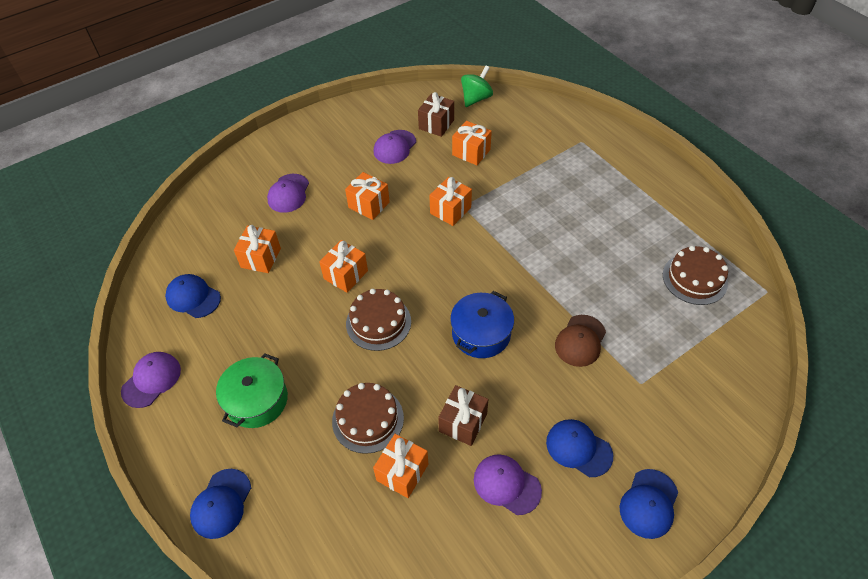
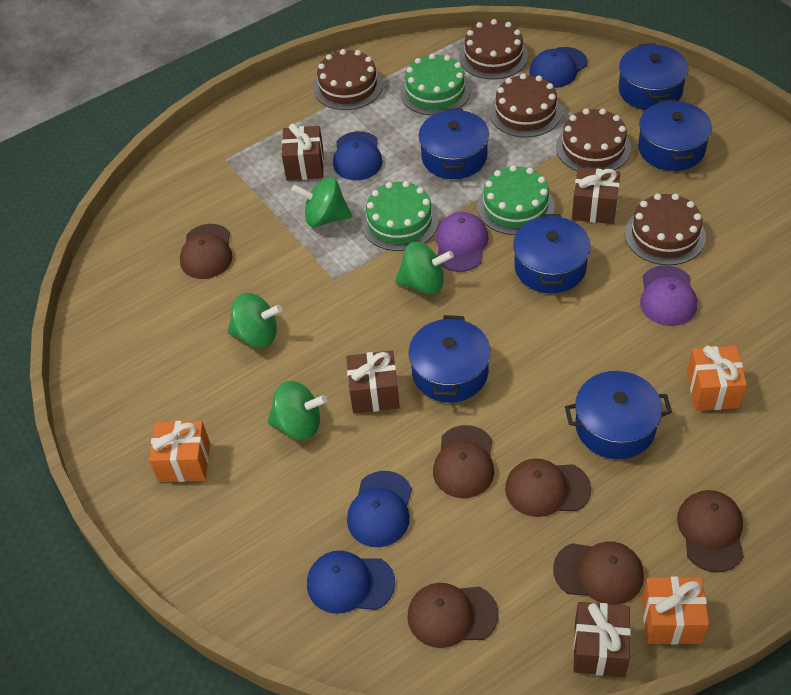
blue pot: 1 -> 6
brown cake: 3 -> 5
brown cap: 1 -> 6
brown gift: 2 -> 4
green cake: 0 -> 3
green pot: 1 -> 0
green spinning top: 1 -> 4
orange gift: 6 -> 3
purple cap: 4 -> 2

